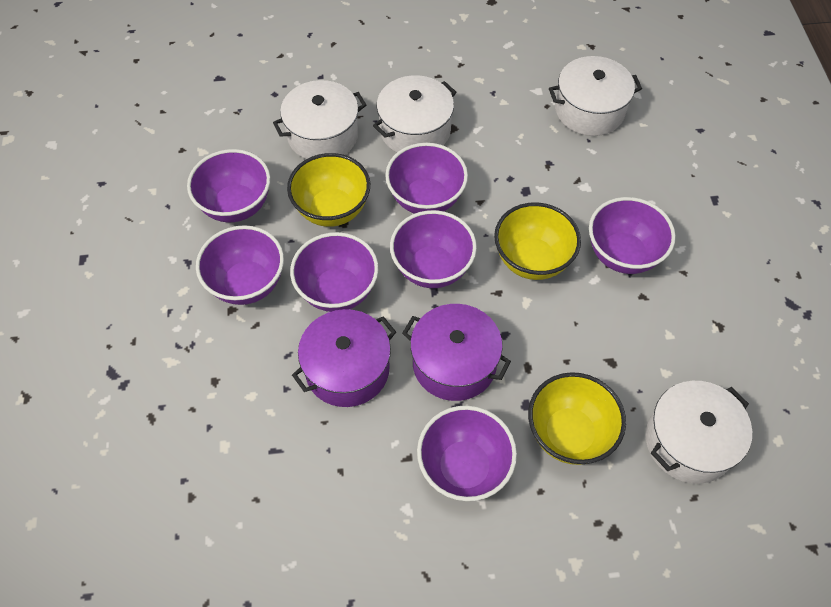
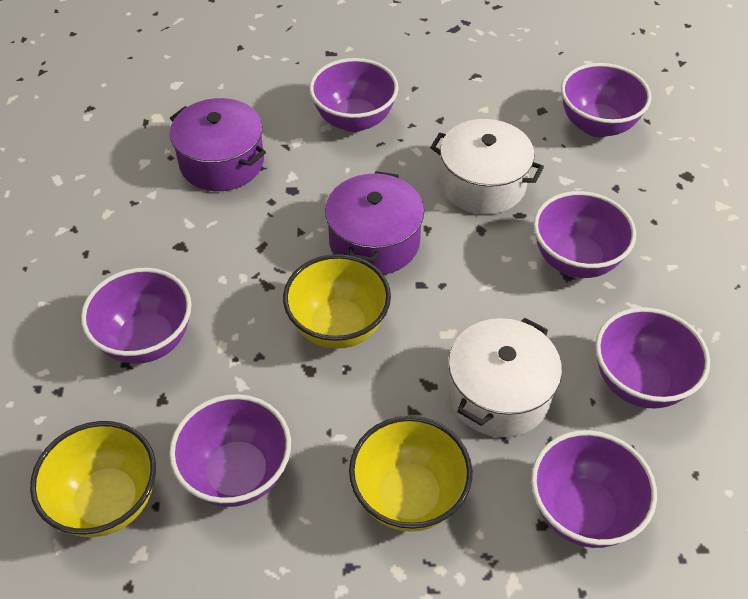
white pot: 4 -> 2

